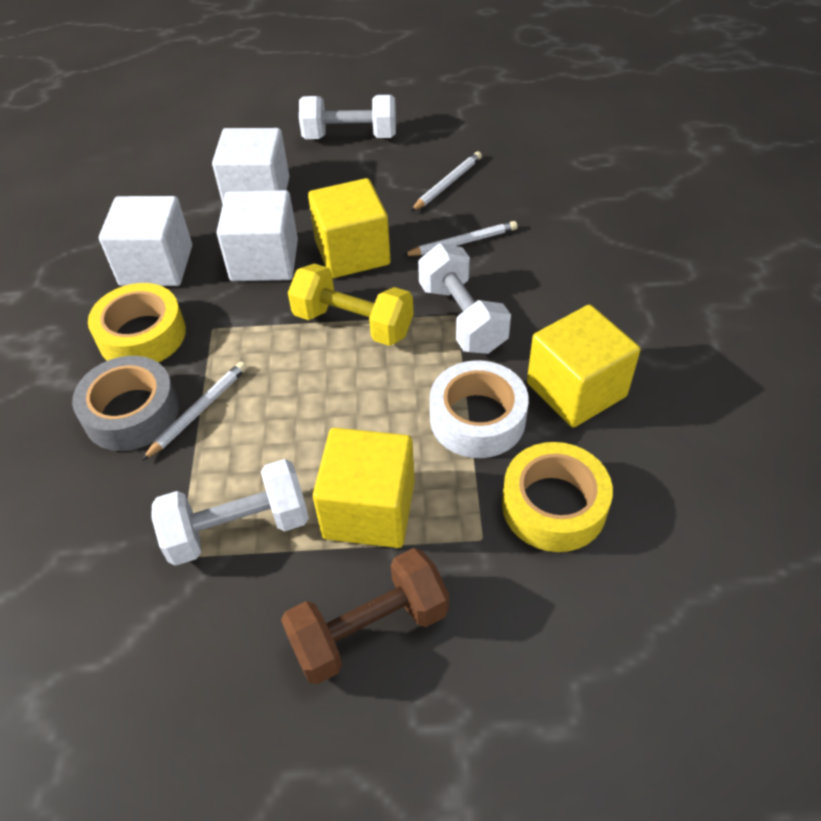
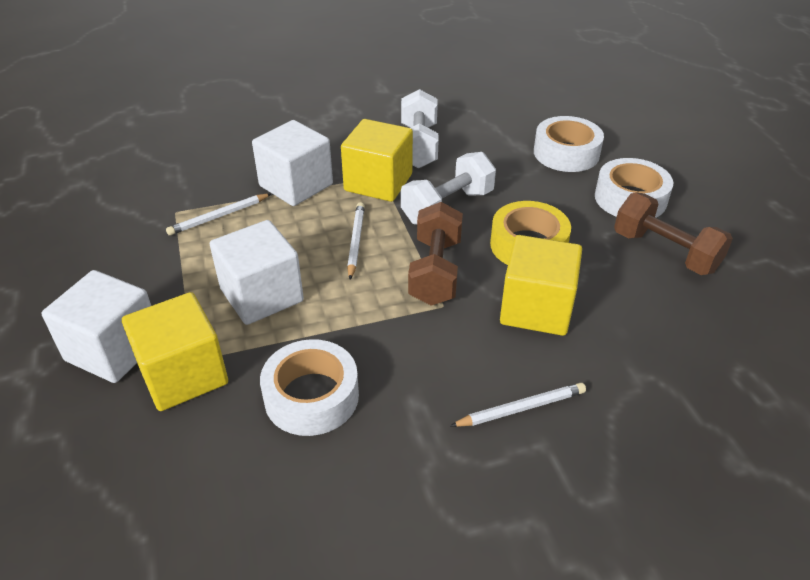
brown dumbbell: 1 -> 2
grey tape: 1 -> 0
white dumbbell: 3 -> 2
white tape: 1 -> 3
yellow dumbbell: 1 -> 0
yellow tape: 2 -> 1

